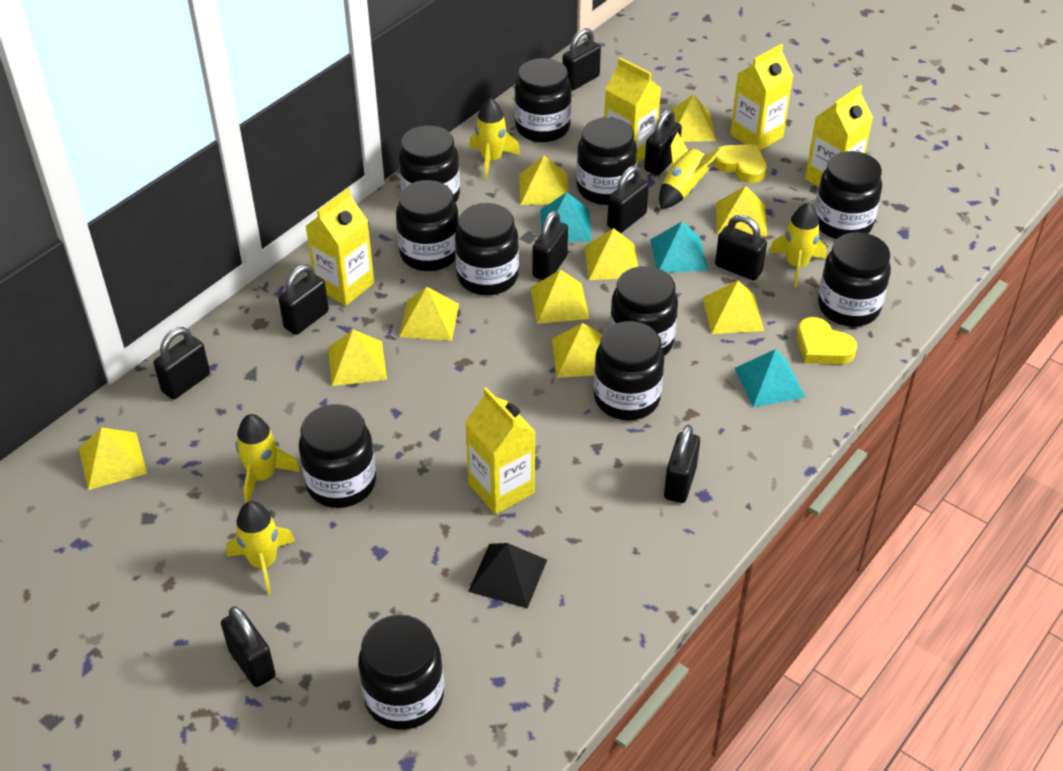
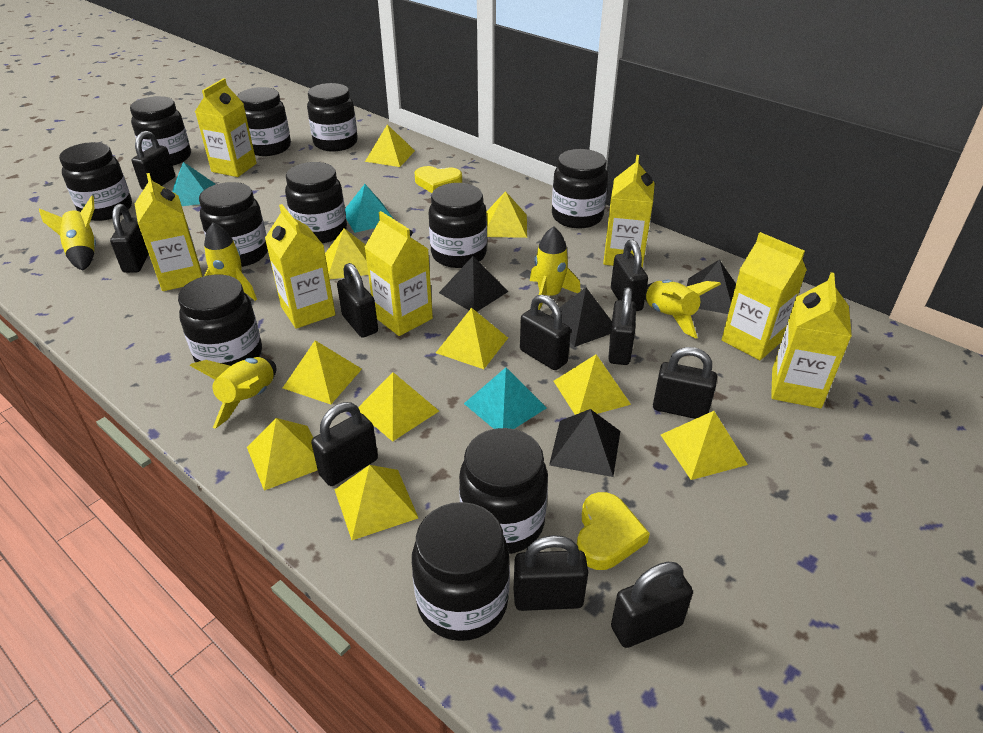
black padlock: 9 -> 10
black pyramid: 1 -> 4
yellow carton: 5 -> 7

